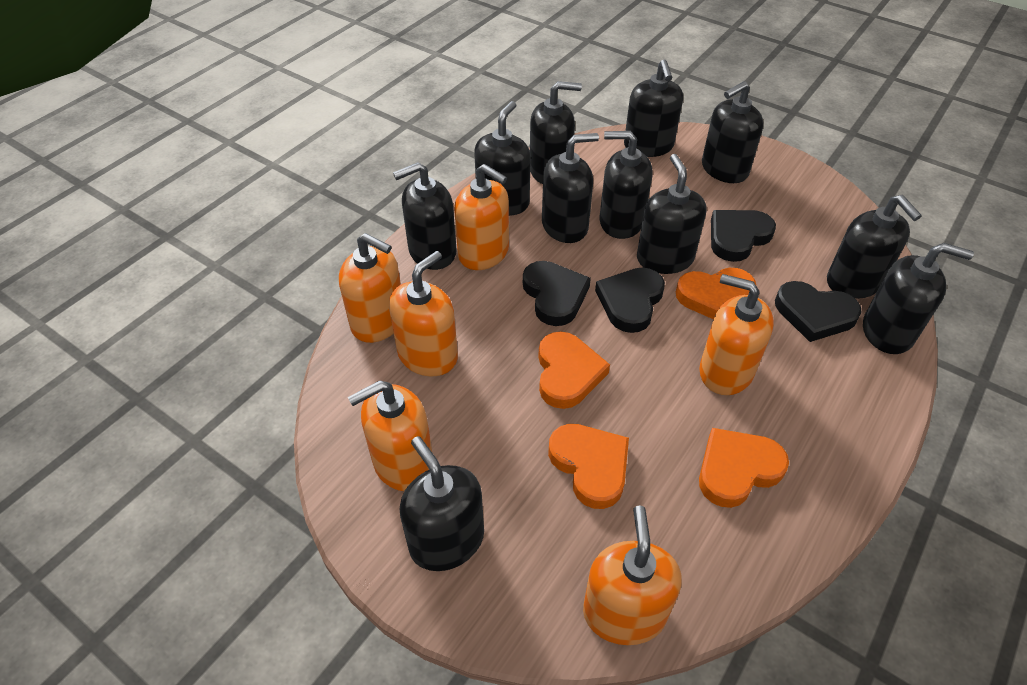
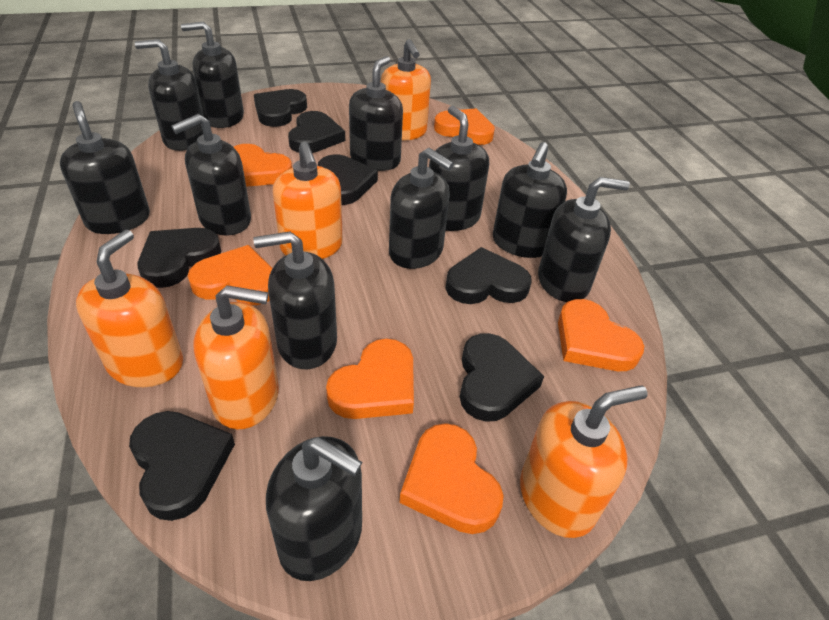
black heart: 4 -> 7
orange heart: 4 -> 6
orange soap dispenser: 6 -> 5

